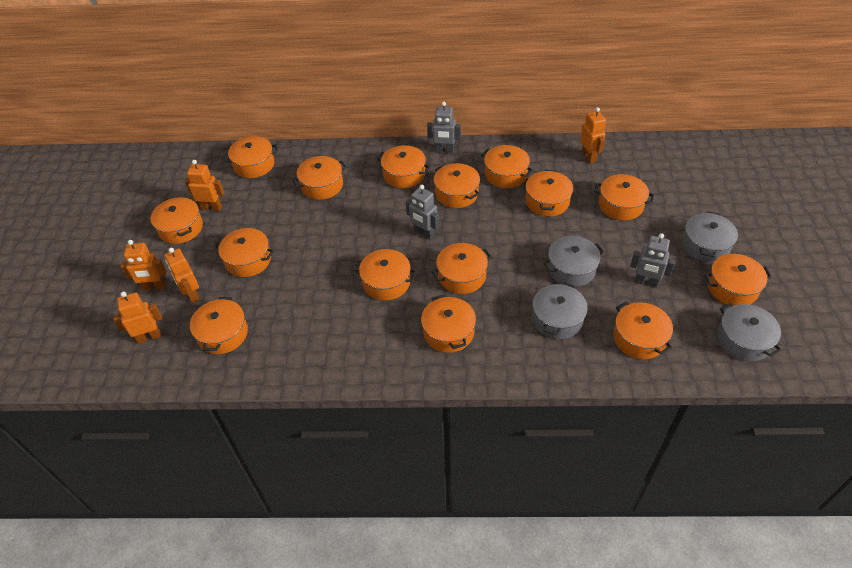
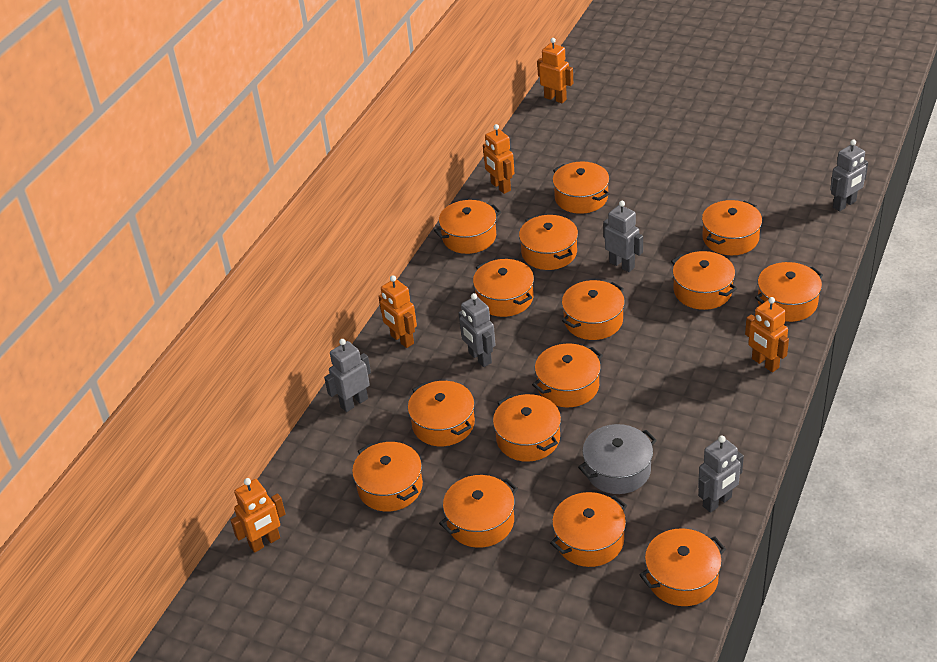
grey pot: 4 -> 1
grey robot: 3 -> 5

